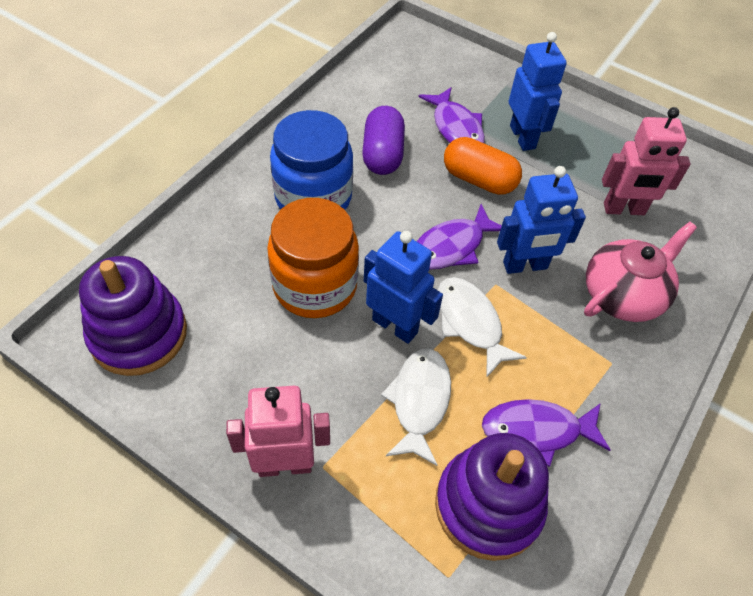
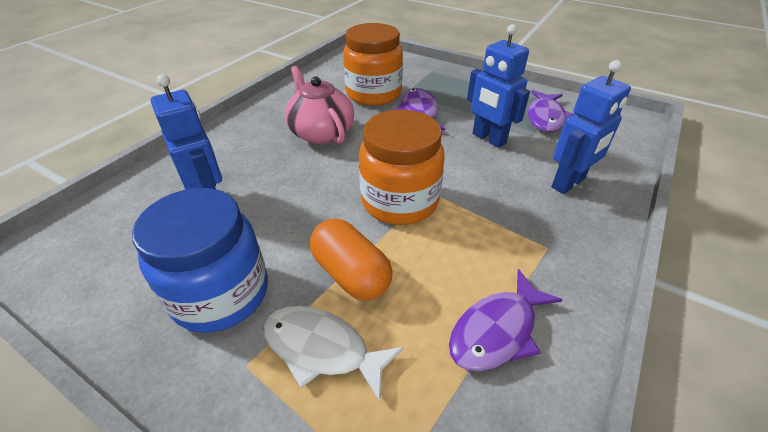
orange jar: 1 -> 2
pink robot: 2 -> 0
purple capsule: 1 -> 0
purple stacking toy: 2 -> 0
white fish: 2 -> 1

